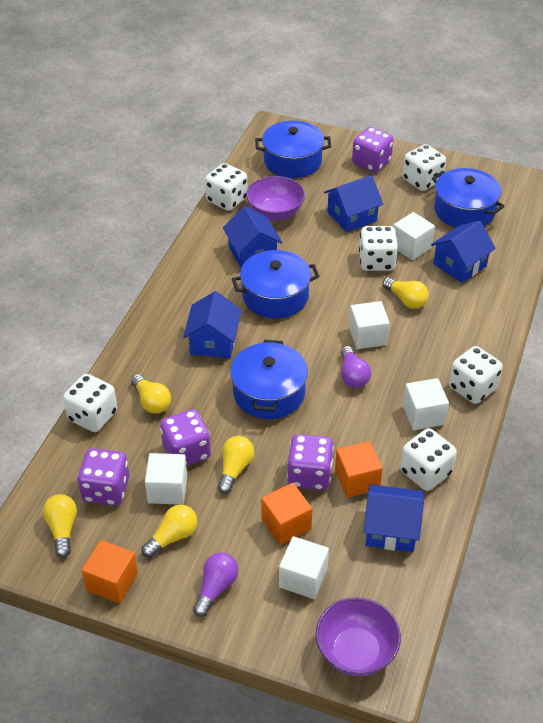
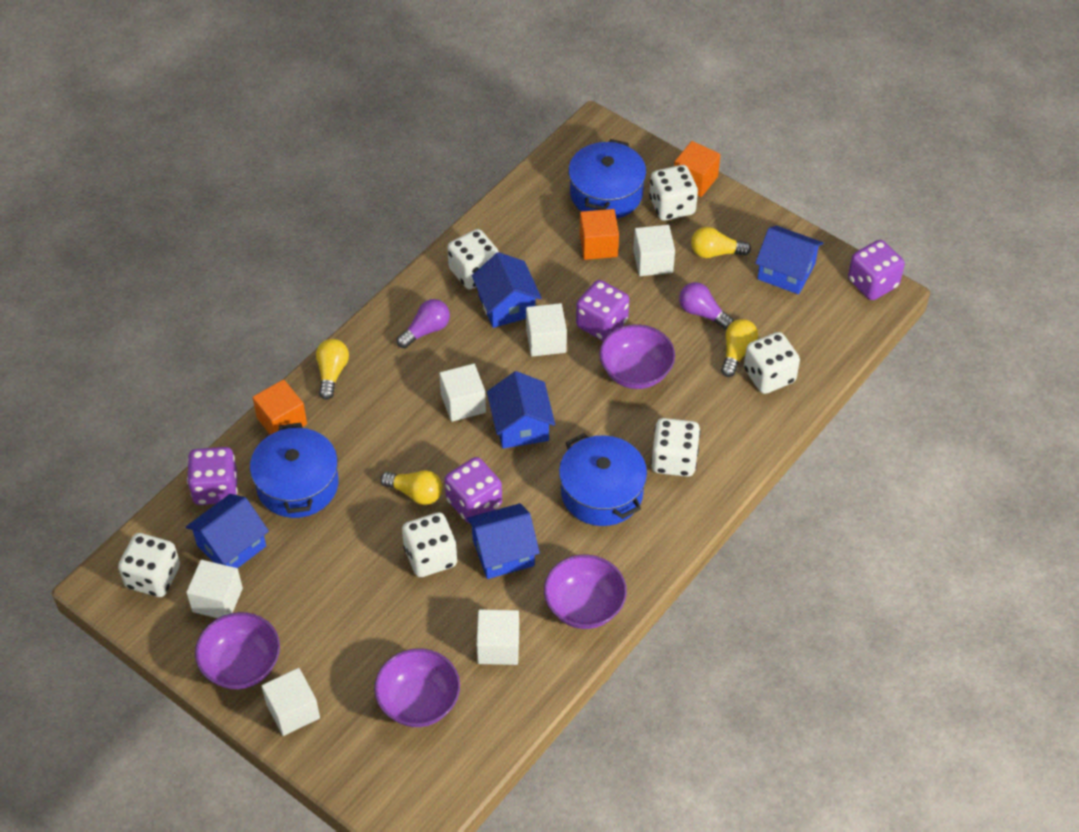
blue pot: 4 -> 3
purple bowl: 2 -> 4
white cube: 5 -> 6
yellow light bulb: 5 -> 4

